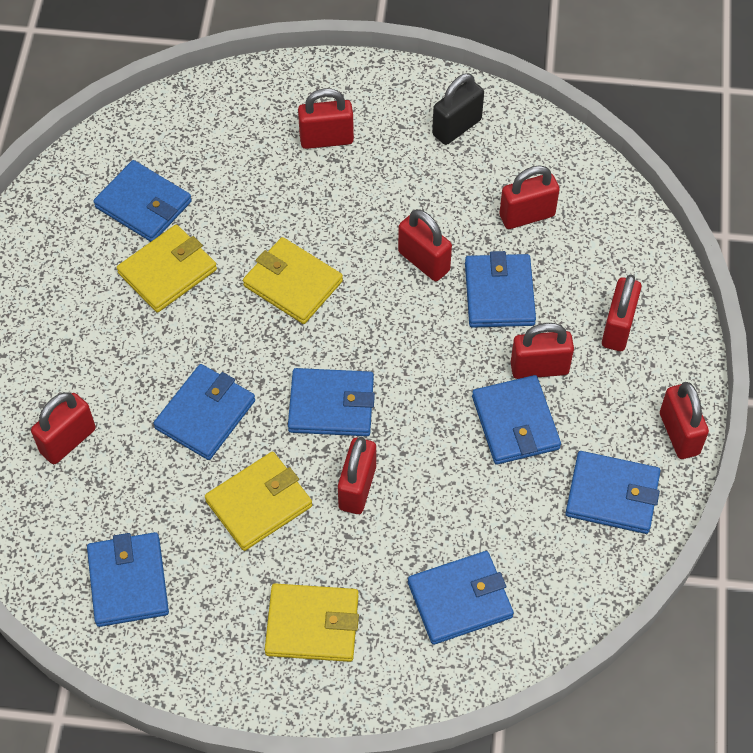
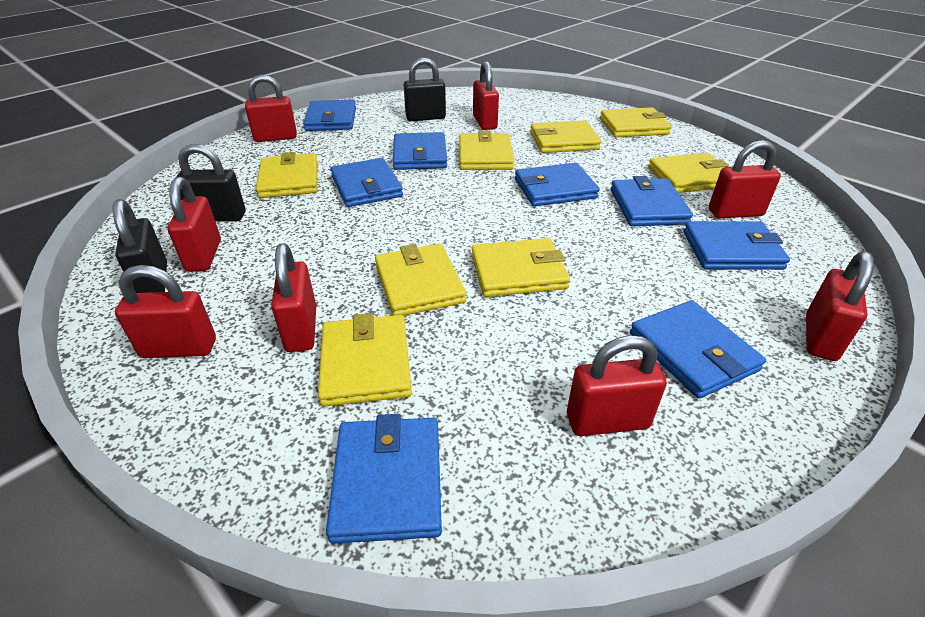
black padlock: 1 -> 3
yellow wallet: 4 -> 8

